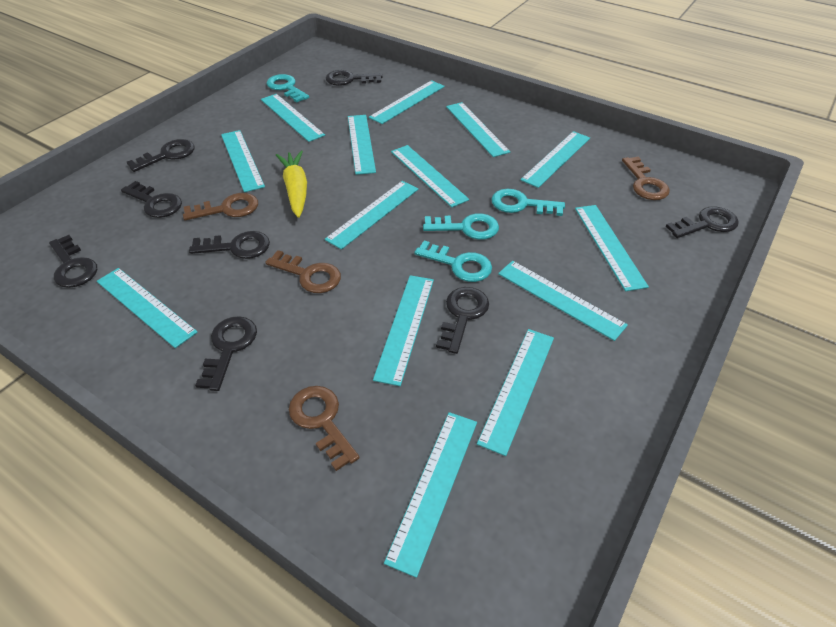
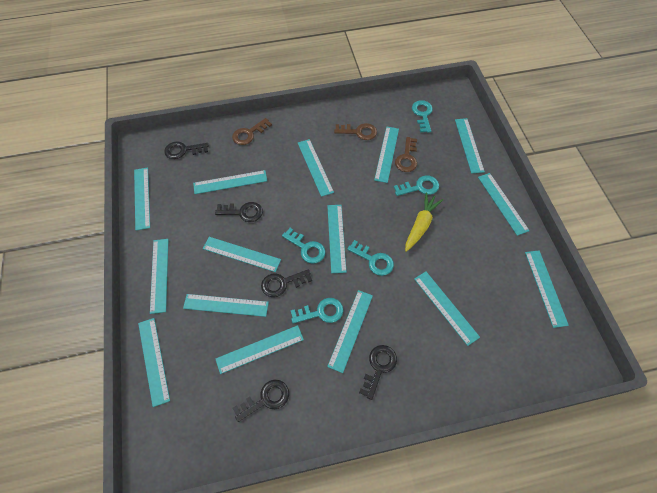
black key: 8 -> 5
brown key: 4 -> 3
turquoise key: 4 -> 5
turquoise ruler: 14 -> 15

